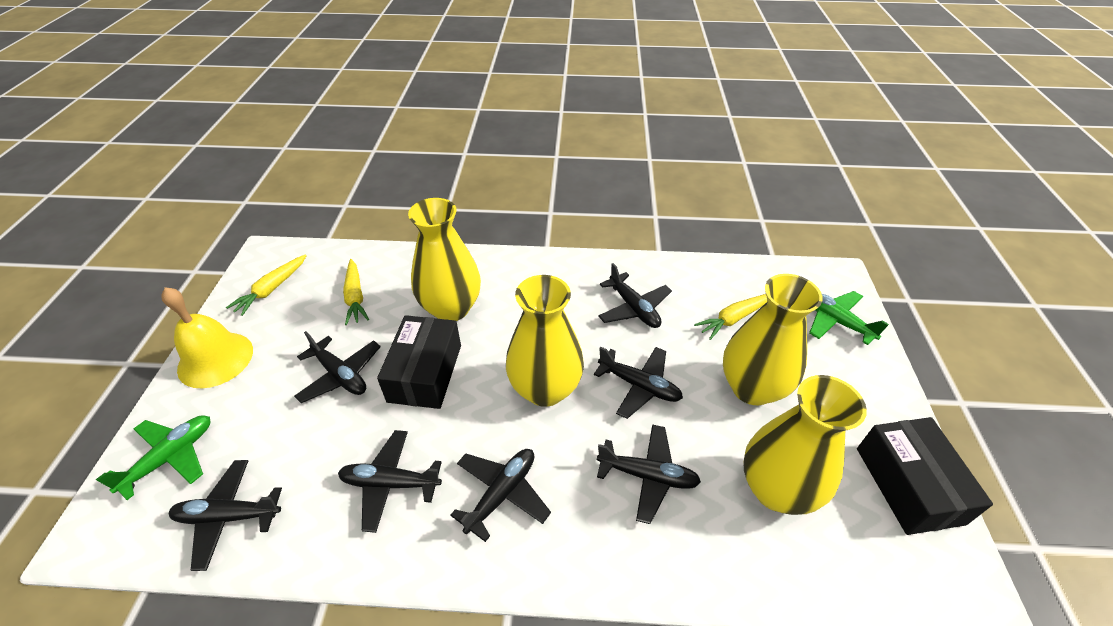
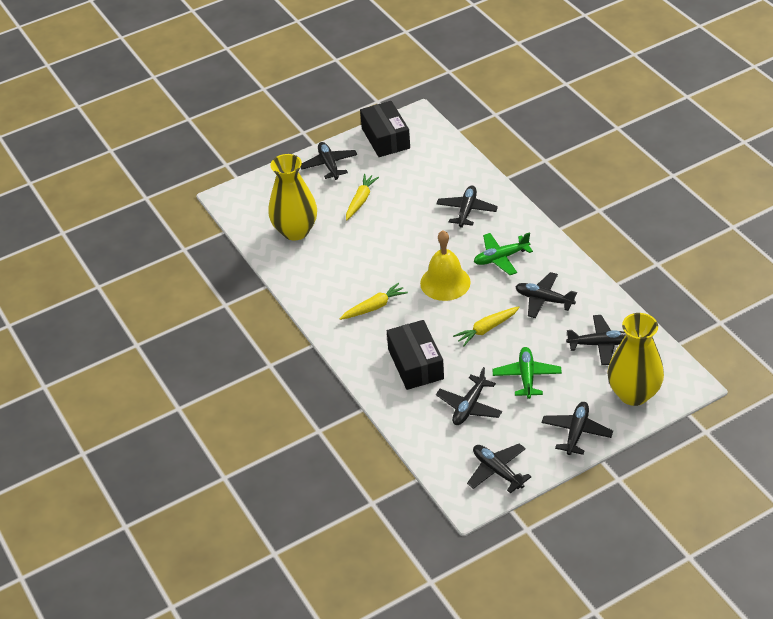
yellow vase: 4 -> 2

